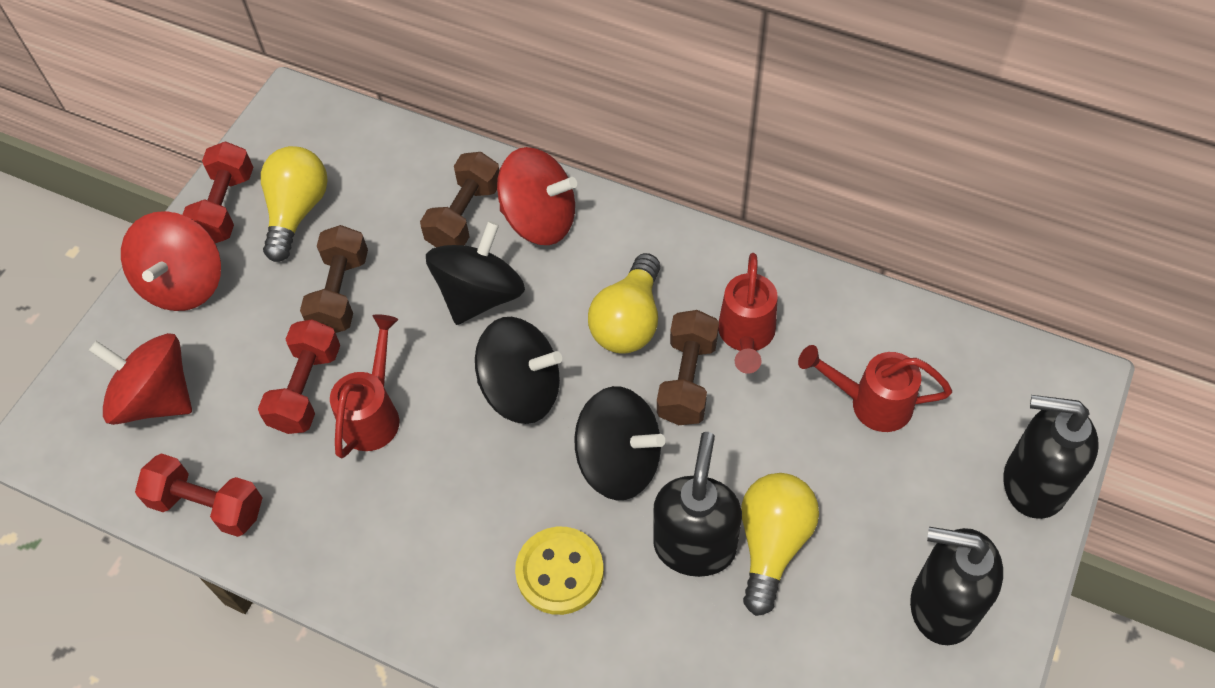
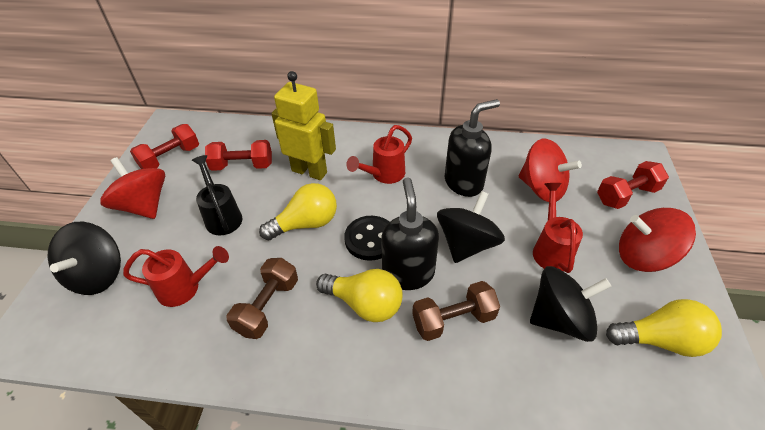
black button: 0 -> 1
black soap dispenser: 3 -> 2
black watering can: 0 -> 1
brown dumbbell: 3 -> 2
yellow button: 1 -> 0
yellow robot: 0 -> 1

